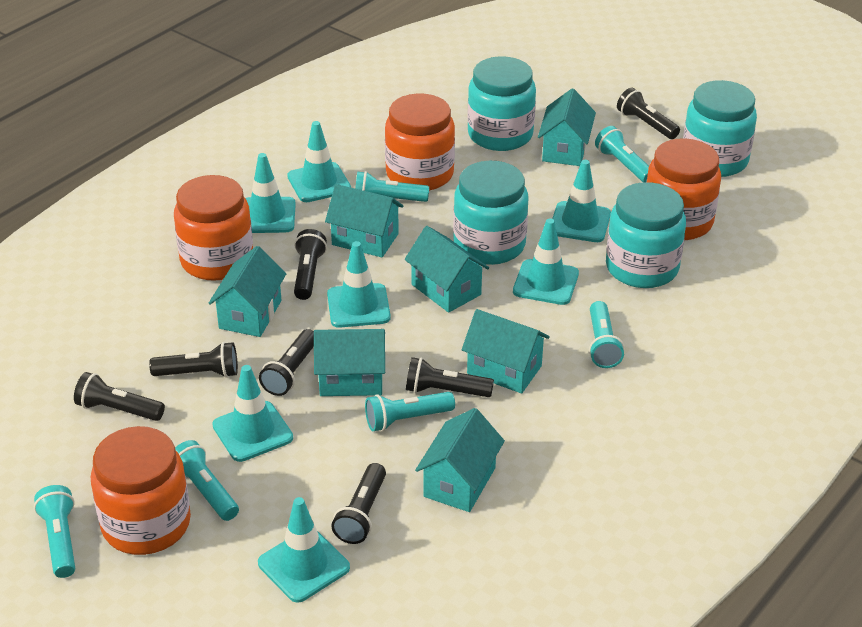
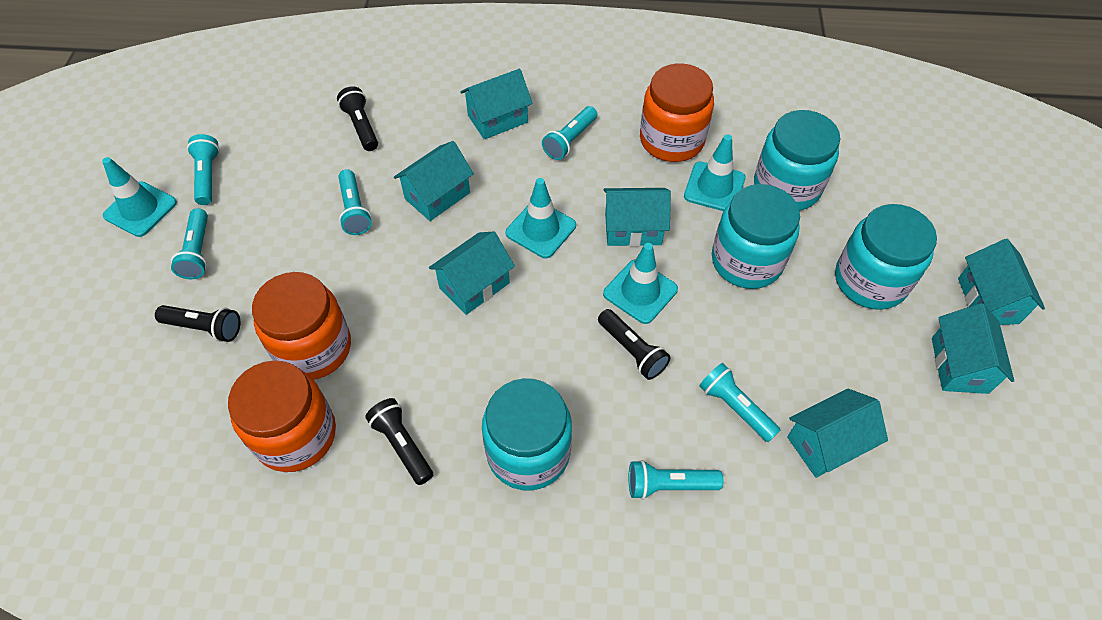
black flashlight: 7 -> 4
orange jar: 4 -> 3
turquoise traffic cone: 7 -> 4

